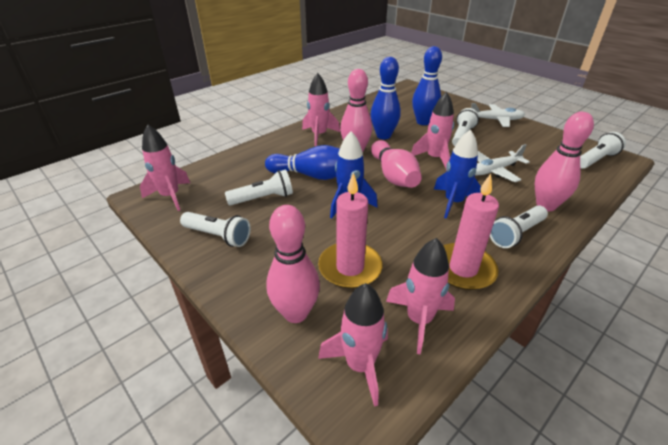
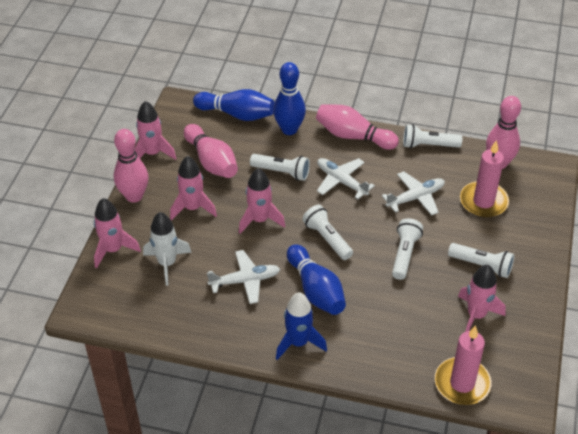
blue rocket: 2 -> 1
white plane: 2 -> 3
white rocket: 0 -> 1

